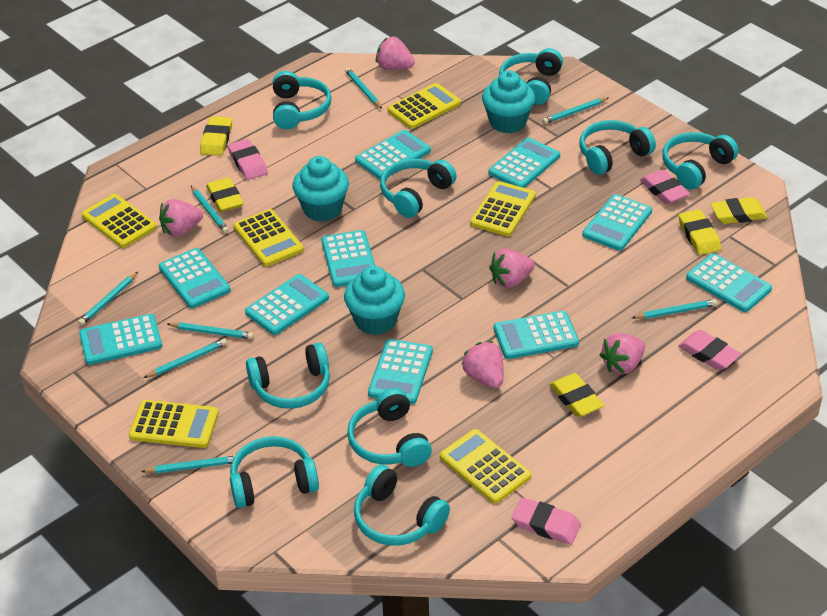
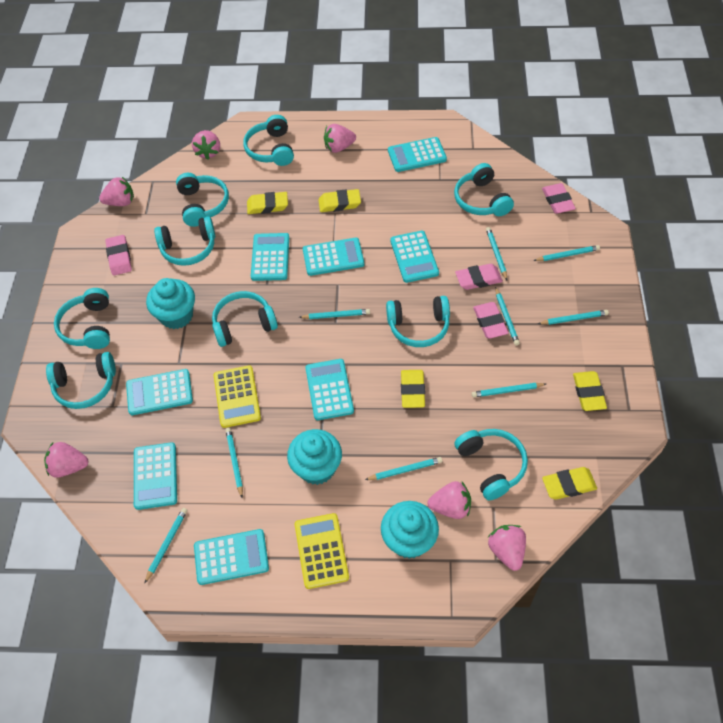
pink strawberry: 5 -> 6
turquoise calculator: 10 -> 8
turquoise pencil: 8 -> 9
yellow calculator: 6 -> 2

